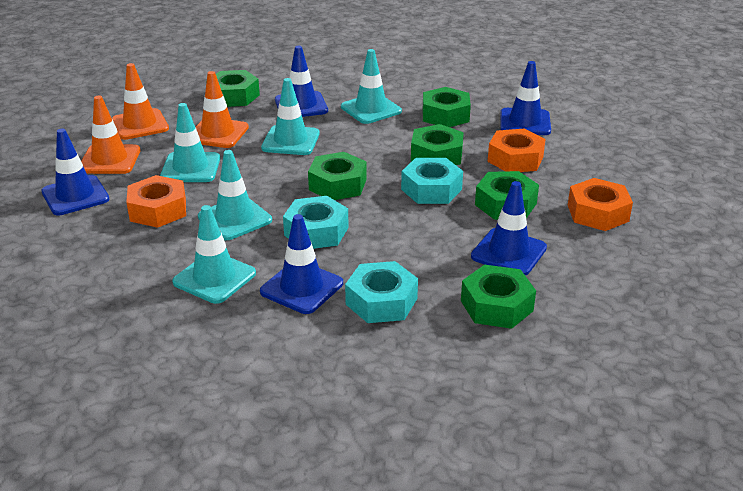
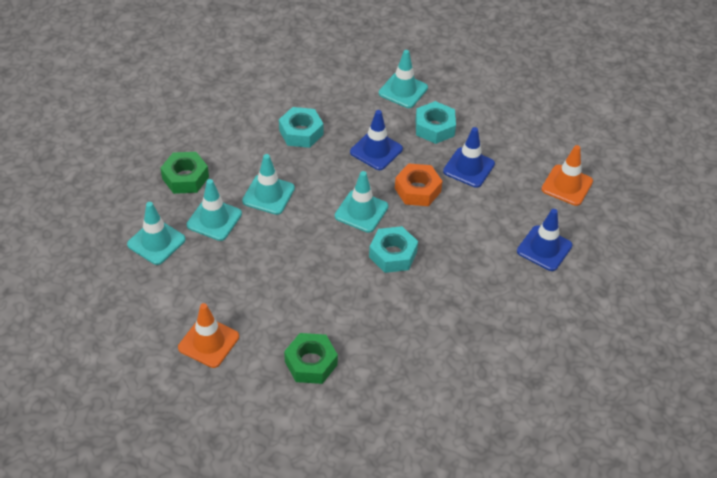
blue traffic cone: 5 -> 3
green nut: 6 -> 2
orange nut: 3 -> 1
orange traffic cone: 3 -> 2

